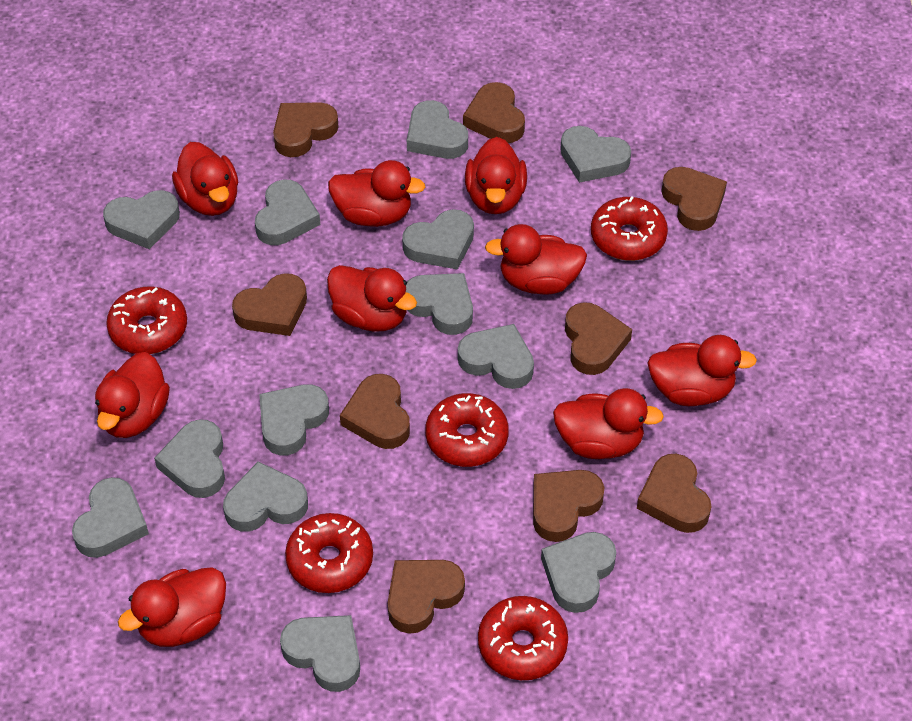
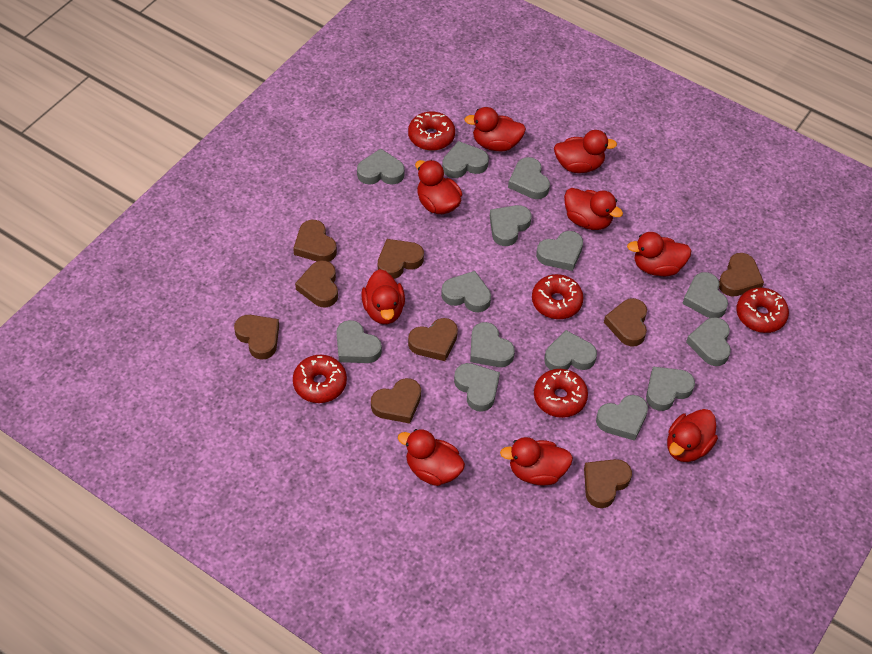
grey heart: 13 -> 14

